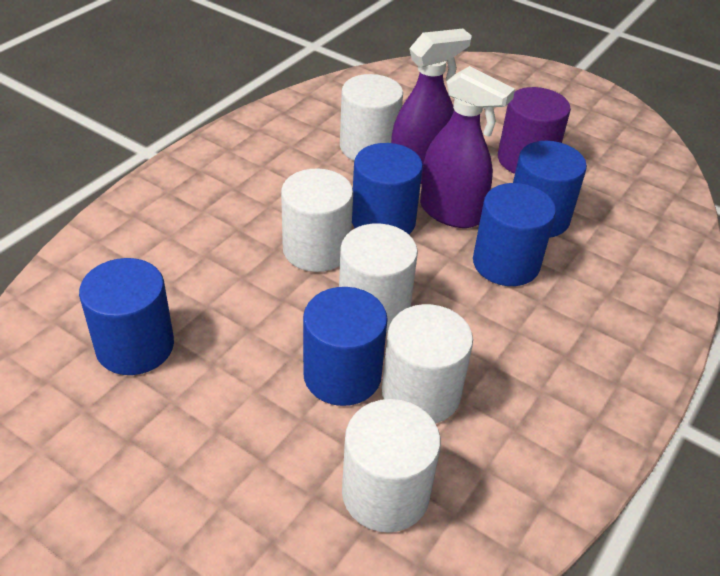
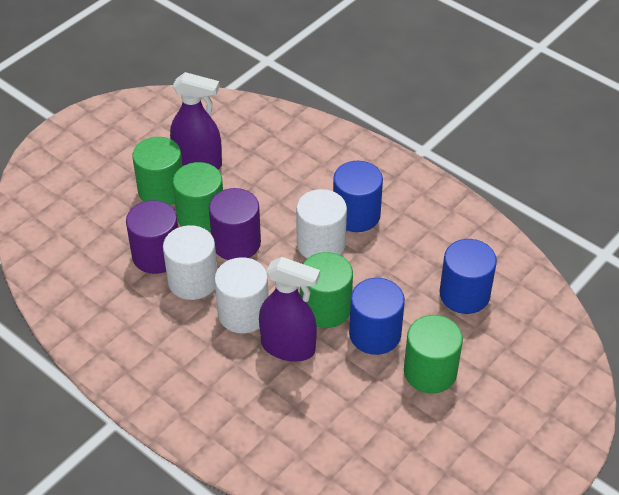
blue cylinder: 5 -> 3
green cylinder: 0 -> 4
purple cylinder: 1 -> 2
white cylinder: 5 -> 3

